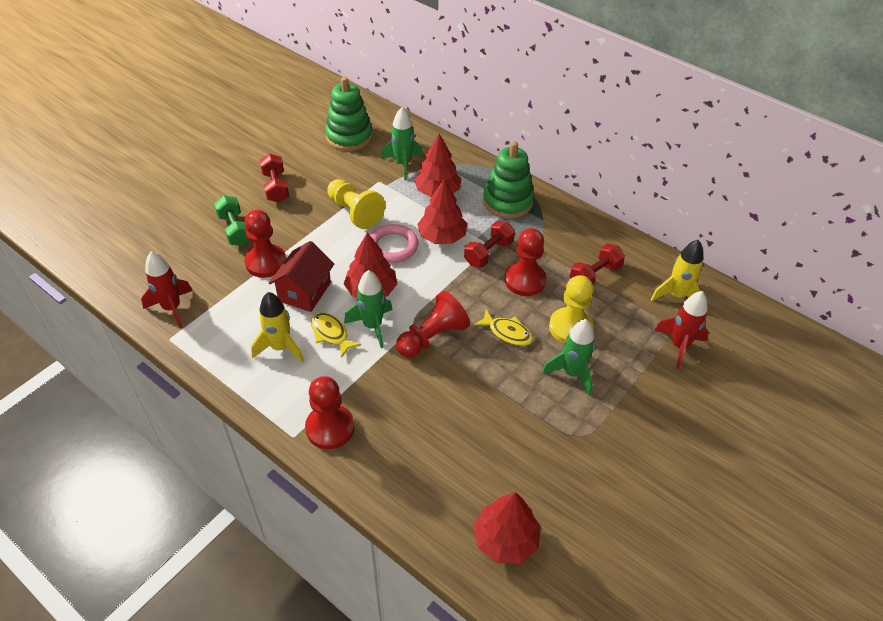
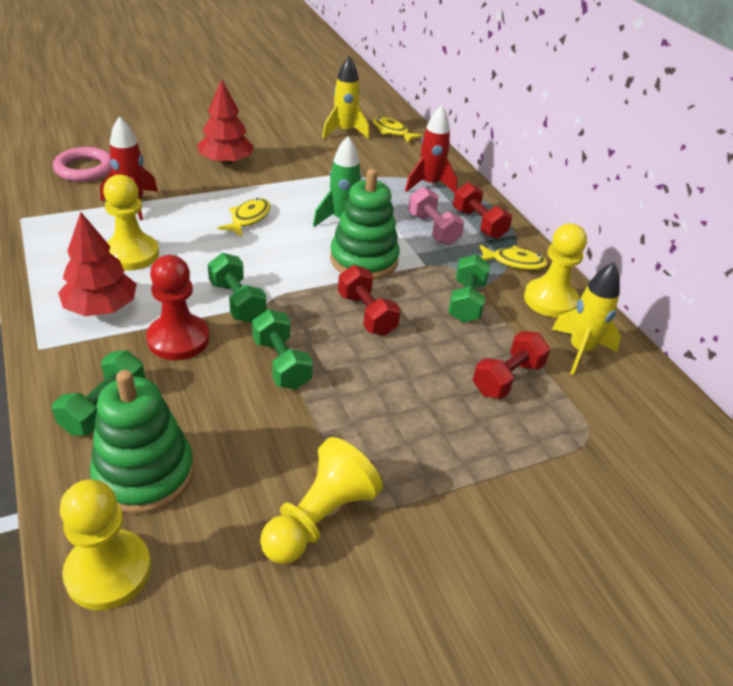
green dumbbell: 1 -> 4
green rocket: 3 -> 1
pink dumbbell: 0 -> 1
red house: 1 -> 0
red pawn: 4 -> 1
red tree: 4 -> 2
yellow fish: 2 -> 3
yellow pawn: 2 -> 4

